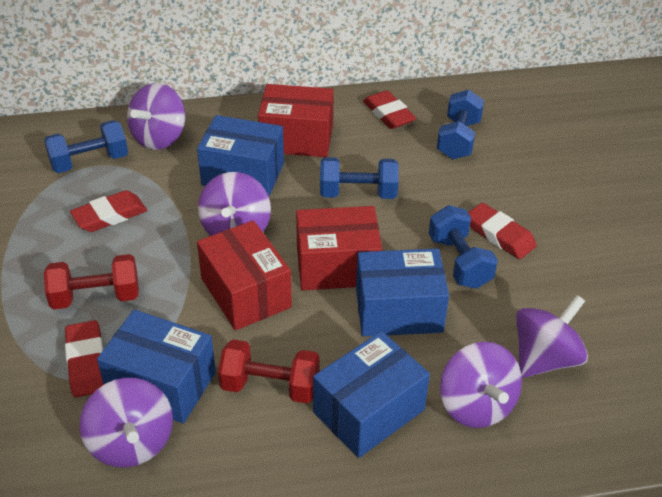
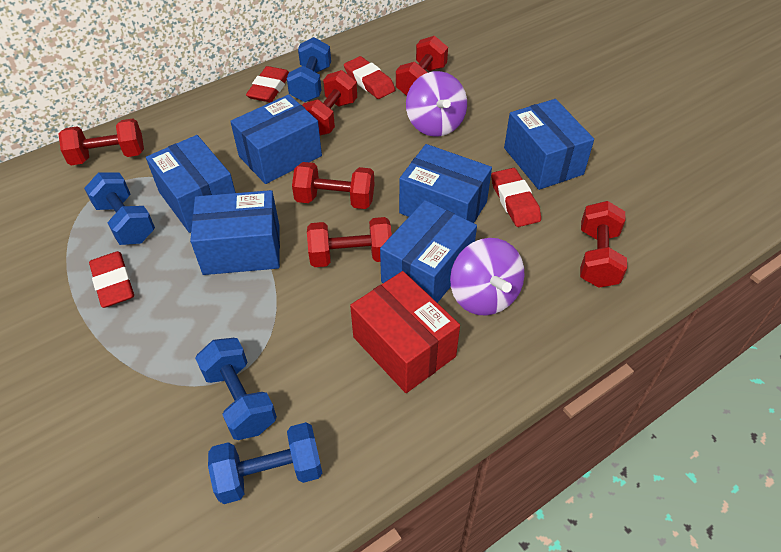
blue box: 4 -> 6
purple spinning top: 5 -> 2
red box: 3 -> 1
red dumbbell: 2 -> 6

